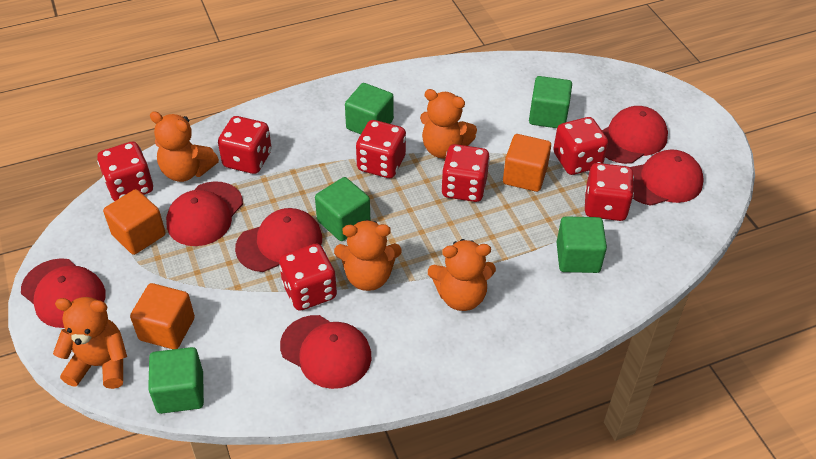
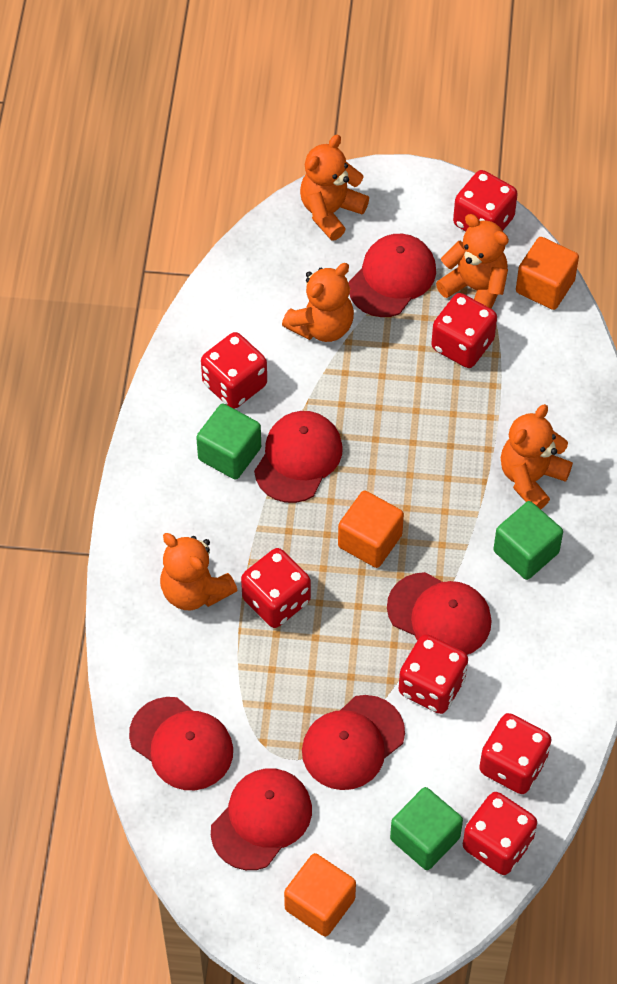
green cube: 5 -> 3

